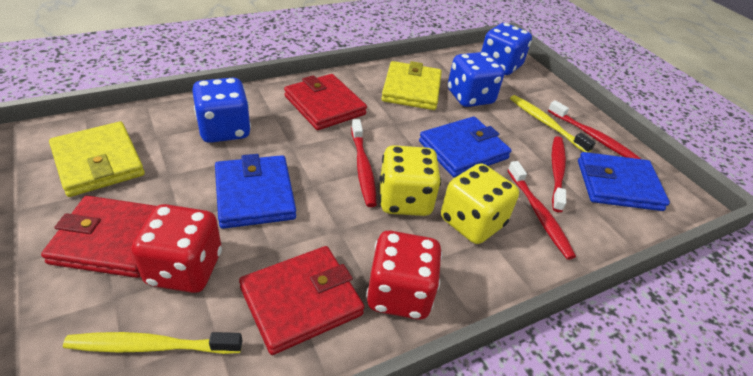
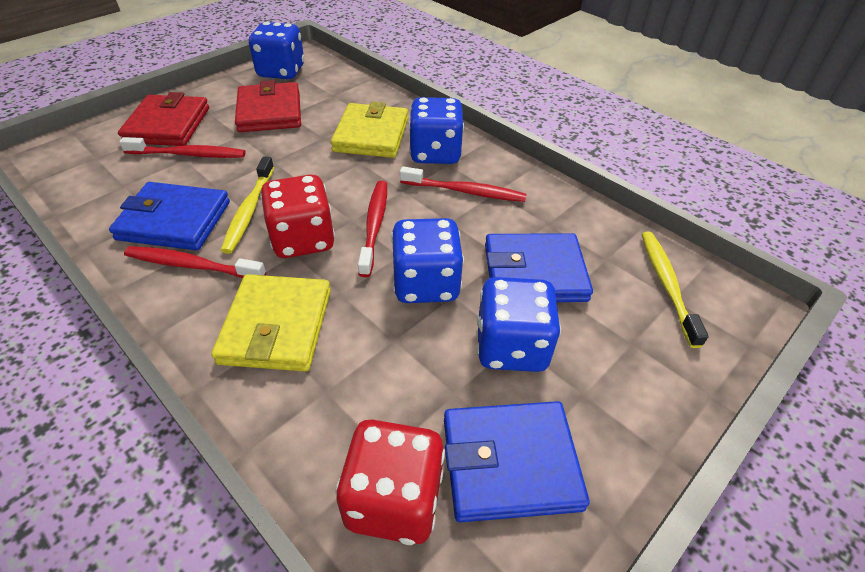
blue dice: 3 -> 4
red wallet: 3 -> 2
yellow dice: 2 -> 0

